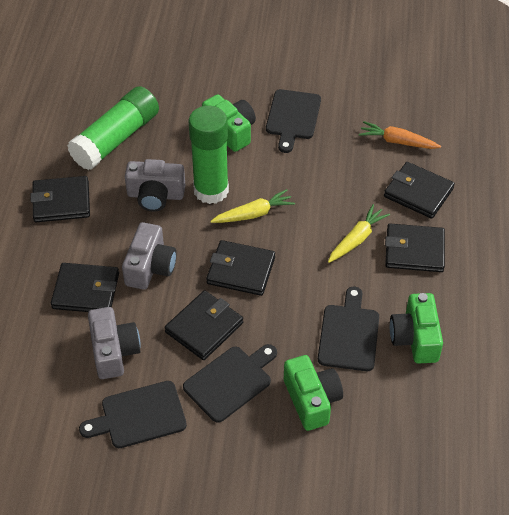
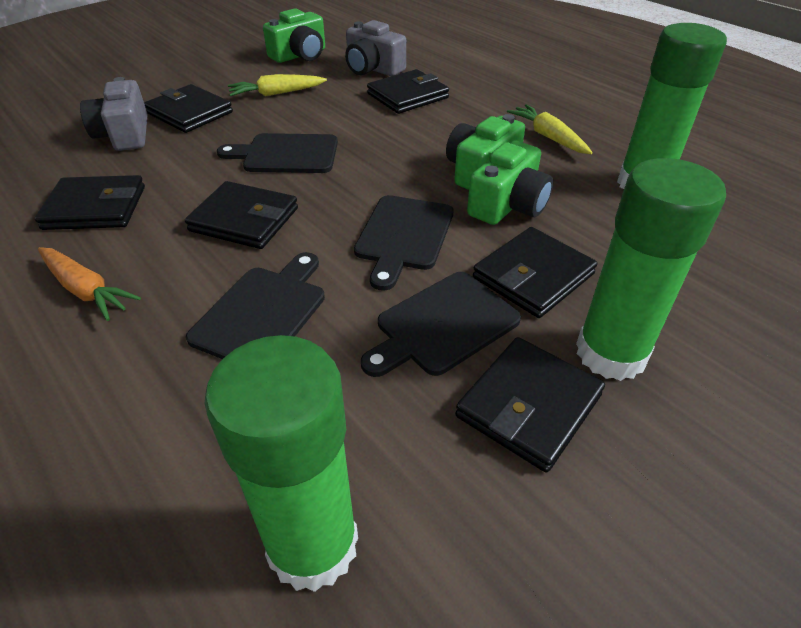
green glue stick: 2 -> 3
grey camera: 3 -> 2

